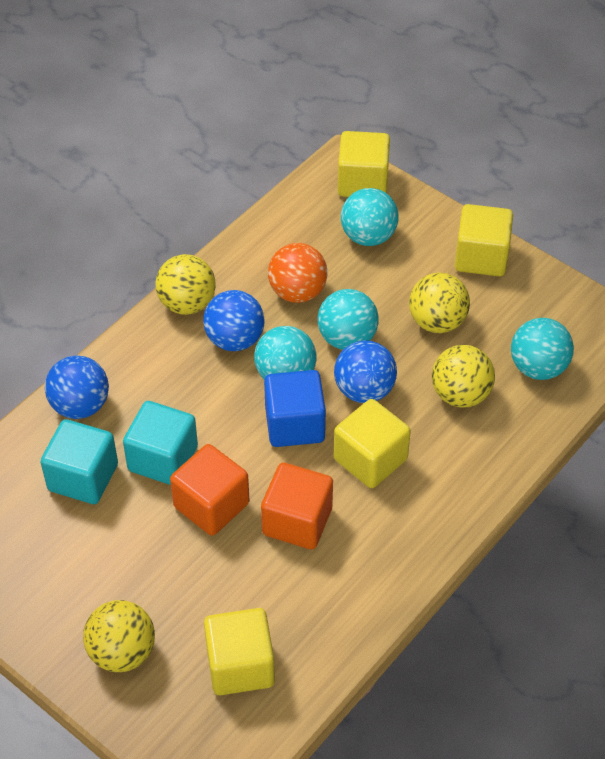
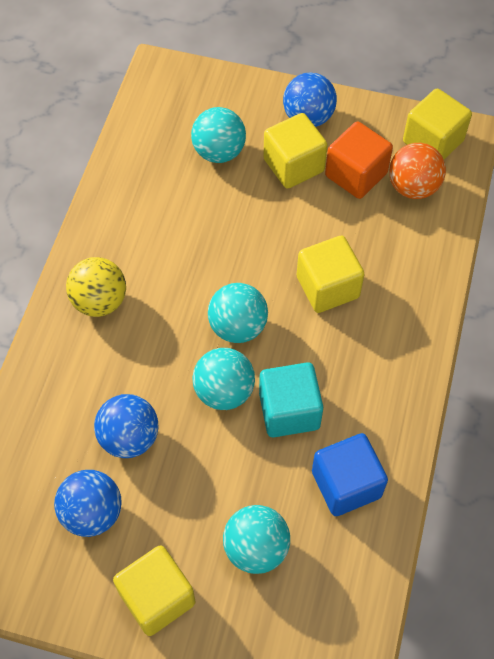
orange cube: 2 -> 1
turquoise cube: 2 -> 1
yellow ball: 4 -> 1

